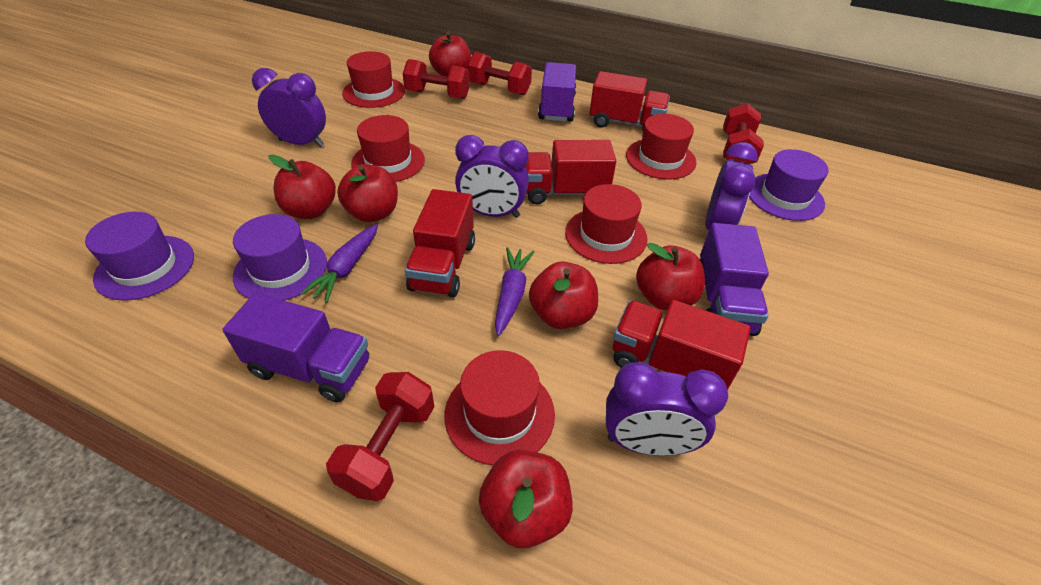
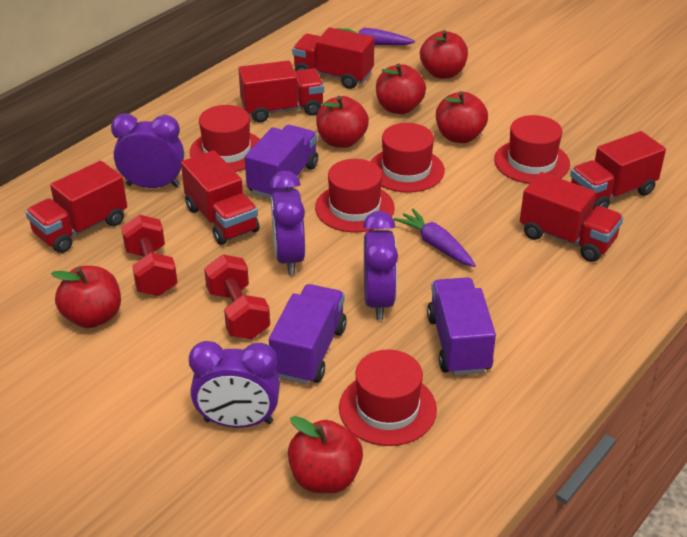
purple hat: 3 -> 0
red dumbbell: 4 -> 2
red truck: 4 -> 6

